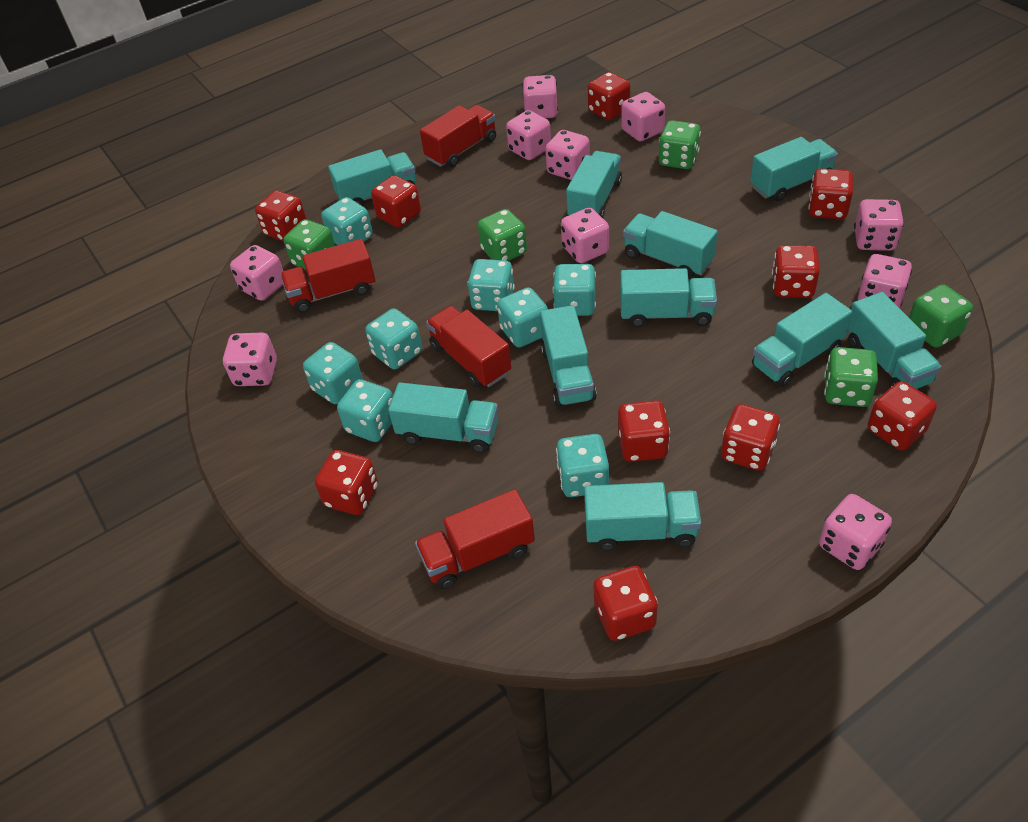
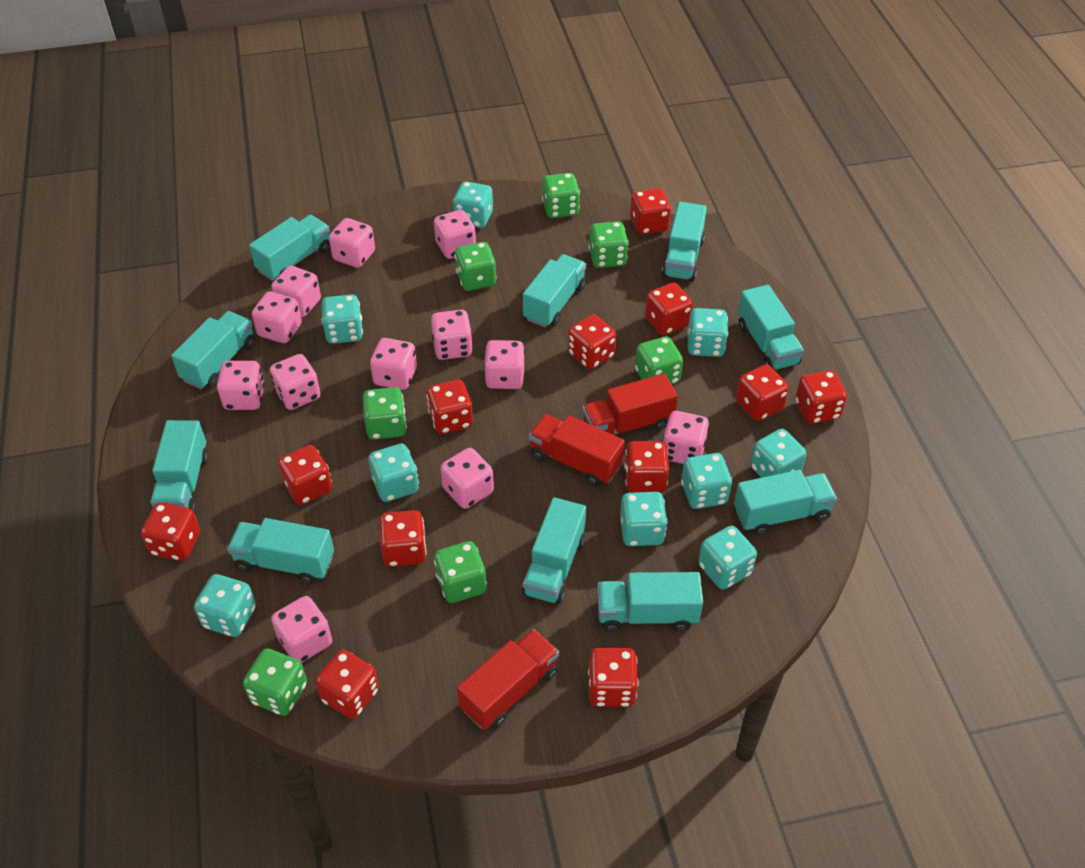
green dice: 5 -> 7
pink dice: 10 -> 12
red dice: 10 -> 12
red truck: 4 -> 3
turquoise dice: 8 -> 9

